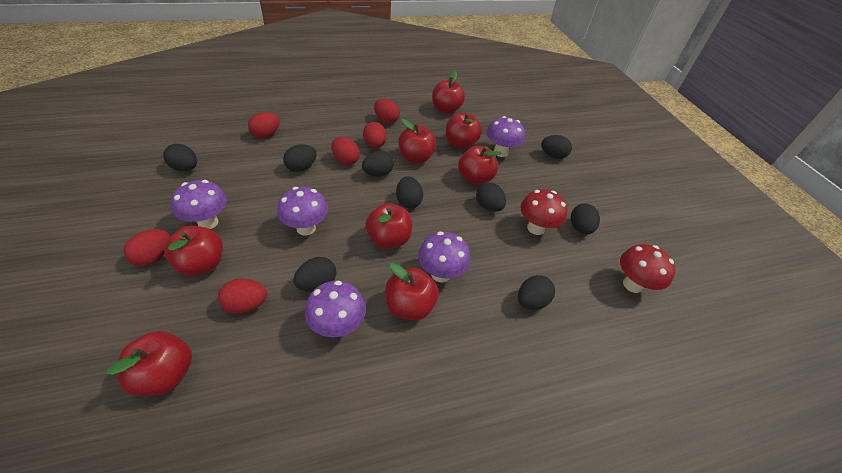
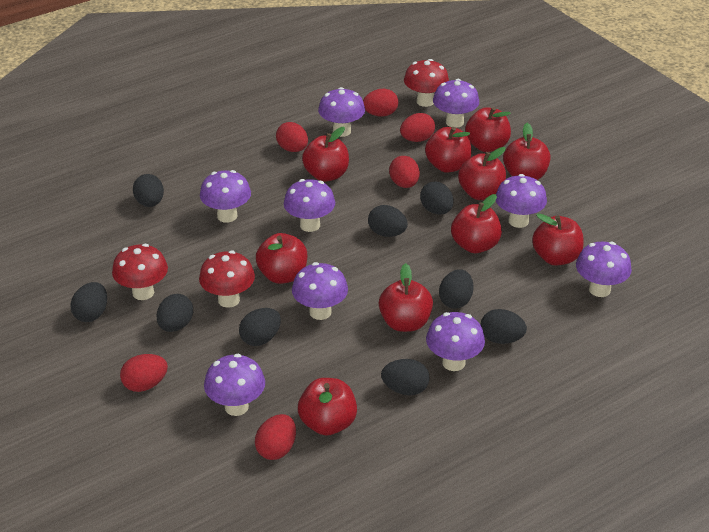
purple mushroom: 5 -> 9
red apple: 8 -> 10
red mushroom: 2 -> 3

